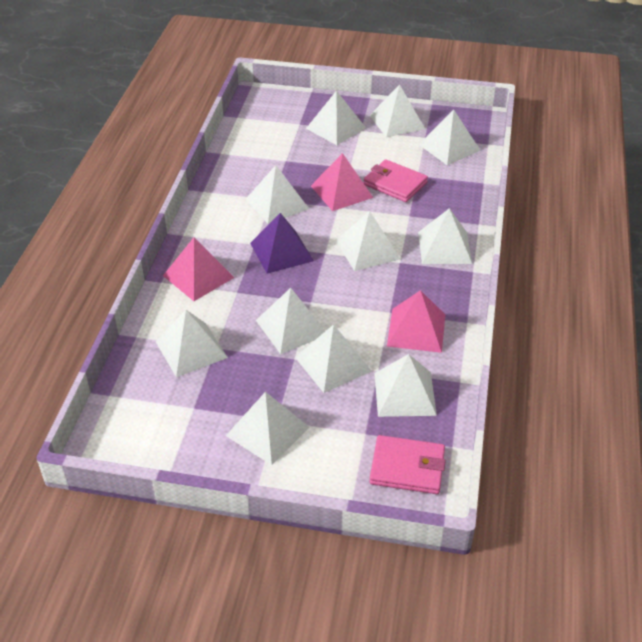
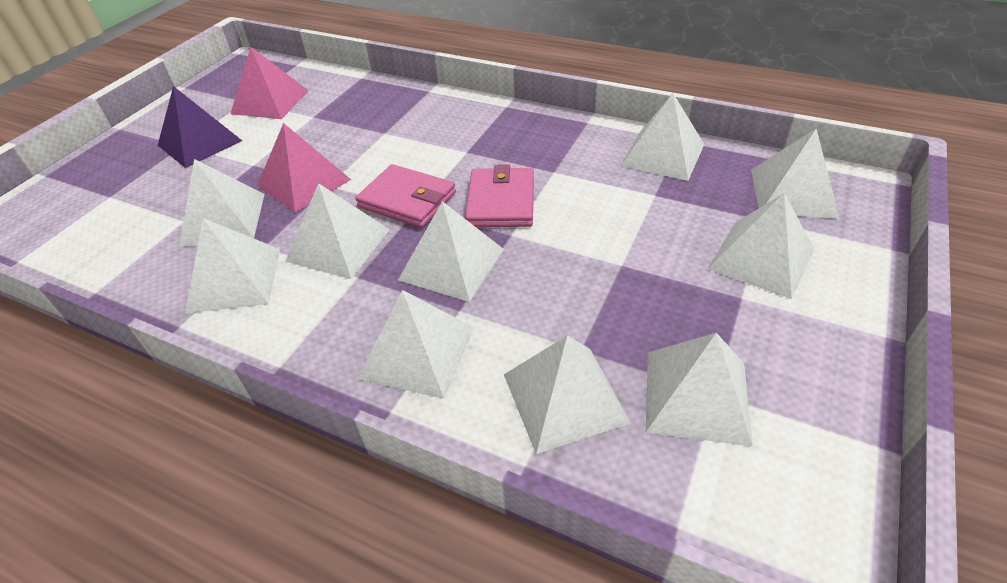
pink pyramid: 3 -> 2
white pyramid: 11 -> 10

